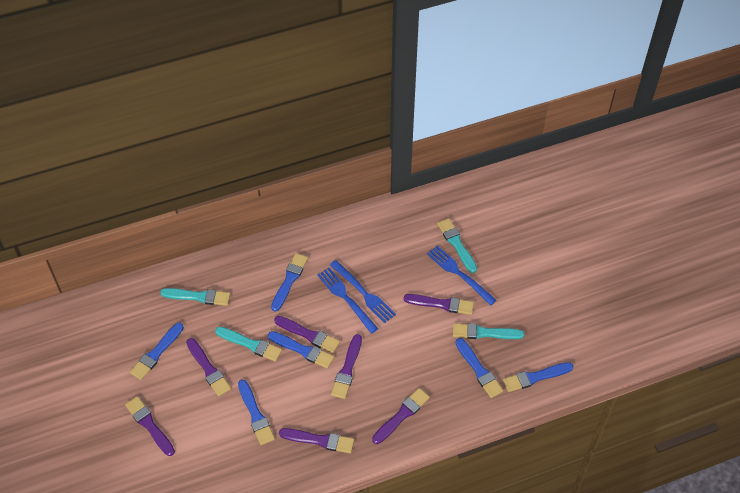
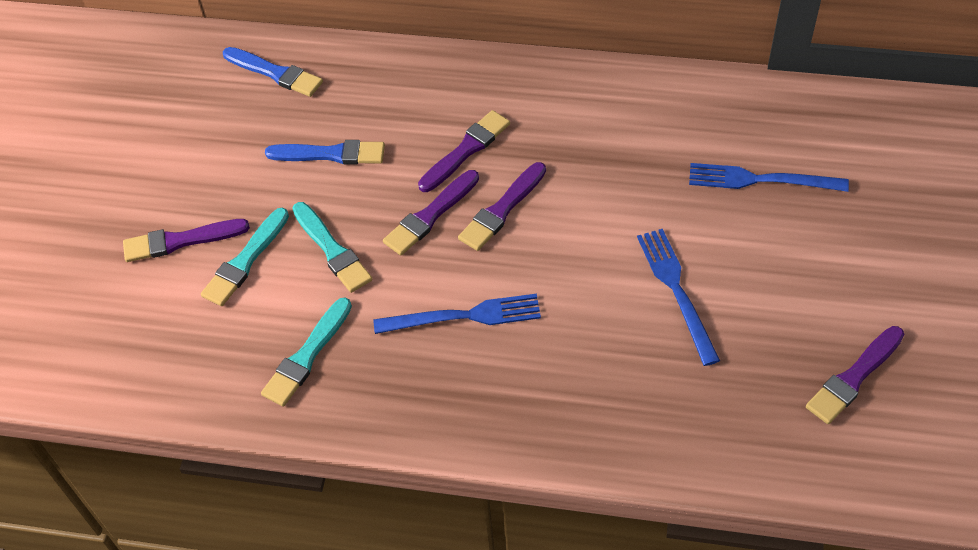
blue brush: 6 -> 2
purple brush: 7 -> 5
turquoise brush: 4 -> 3

